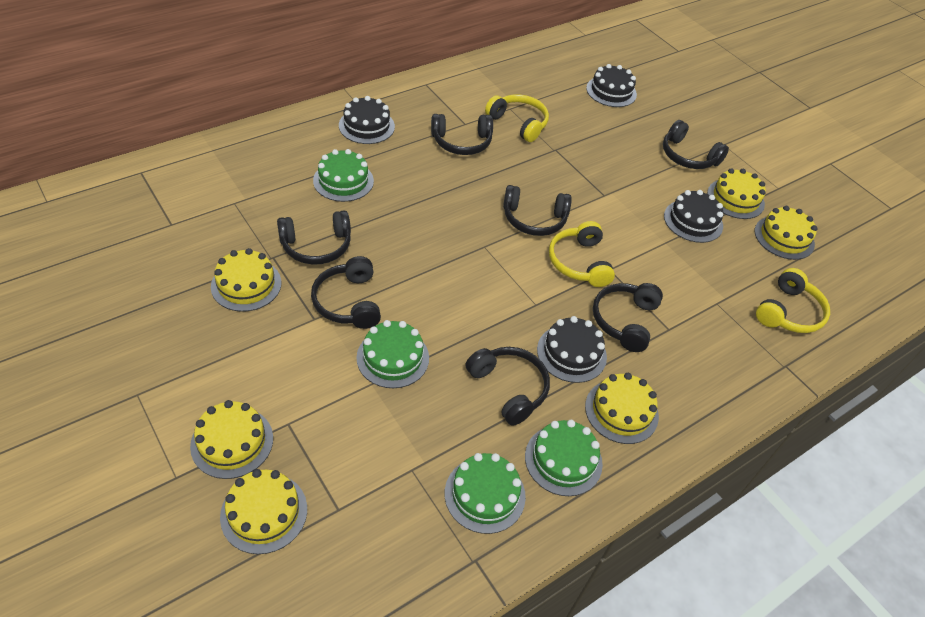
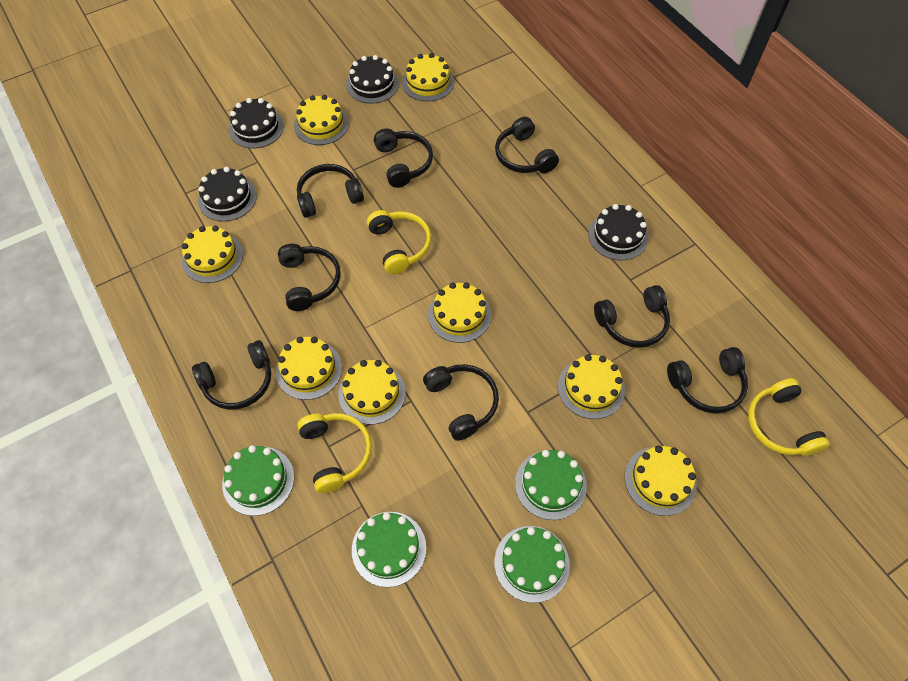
black headphones: 7 -> 8
yellow cake: 6 -> 8

